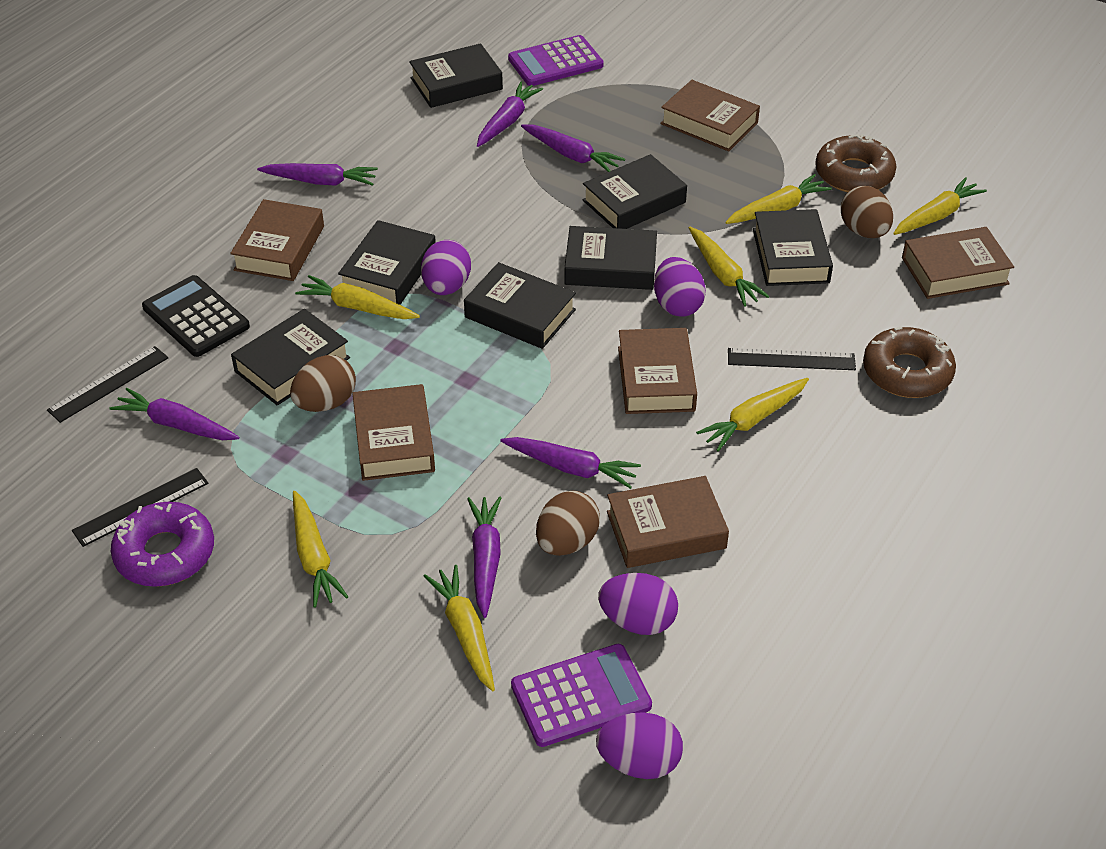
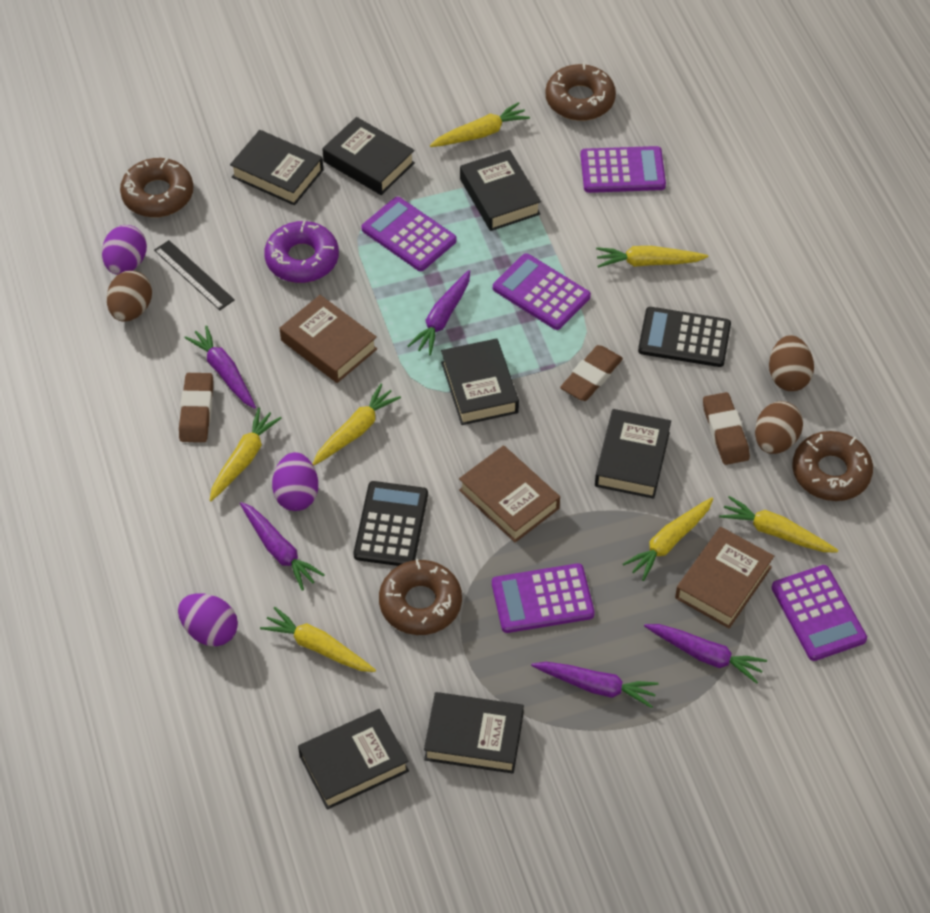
black calculator: 1 -> 2
black ruler: 3 -> 1
brown book: 6 -> 3
brown donut: 2 -> 4
brown eraser: 0 -> 3
purple calculator: 2 -> 5
purple carrot: 6 -> 5
purple egg: 4 -> 3

